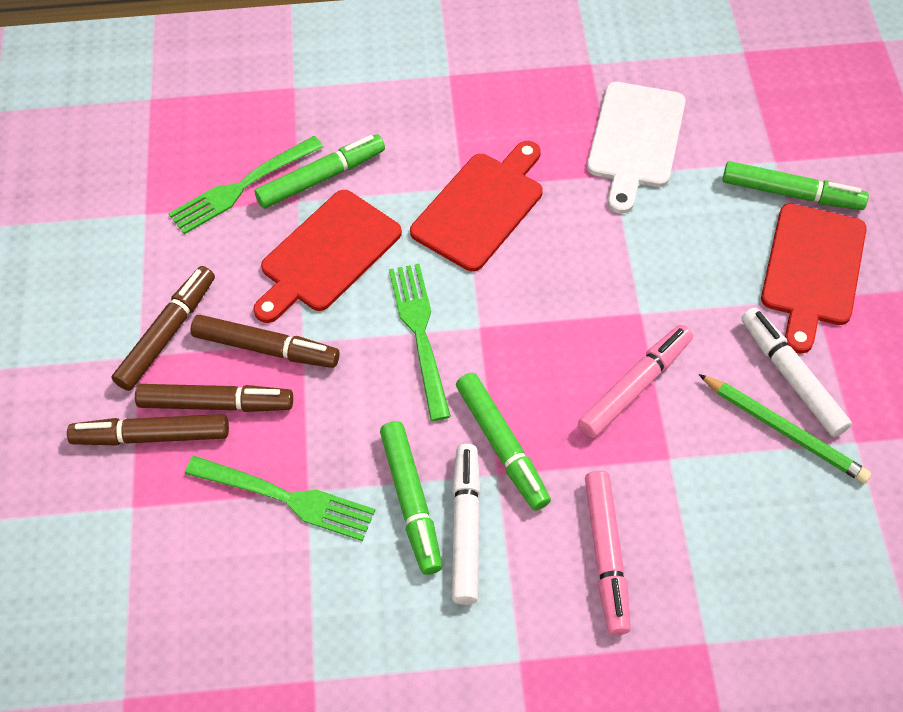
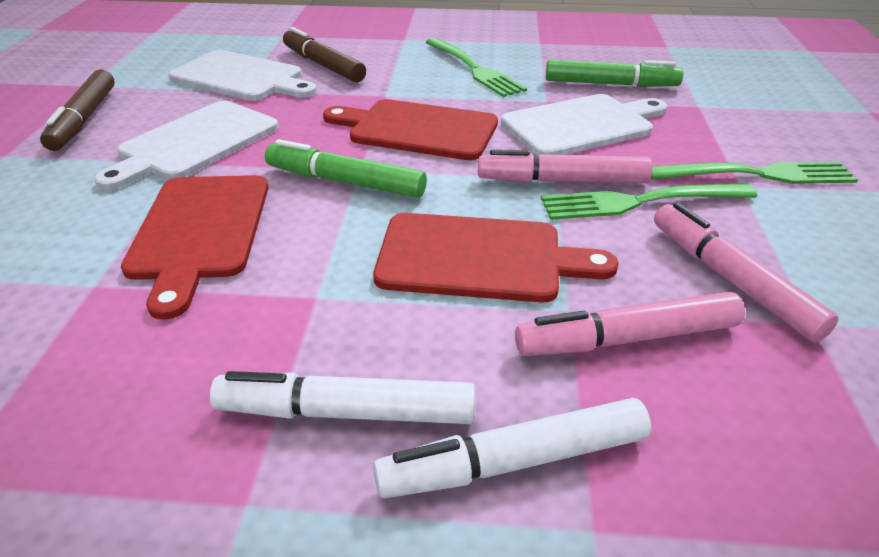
brown marker: 4 -> 2
green marker: 4 -> 2
green pencil: 1 -> 0
pink marker: 2 -> 3
white cutting board: 1 -> 3

